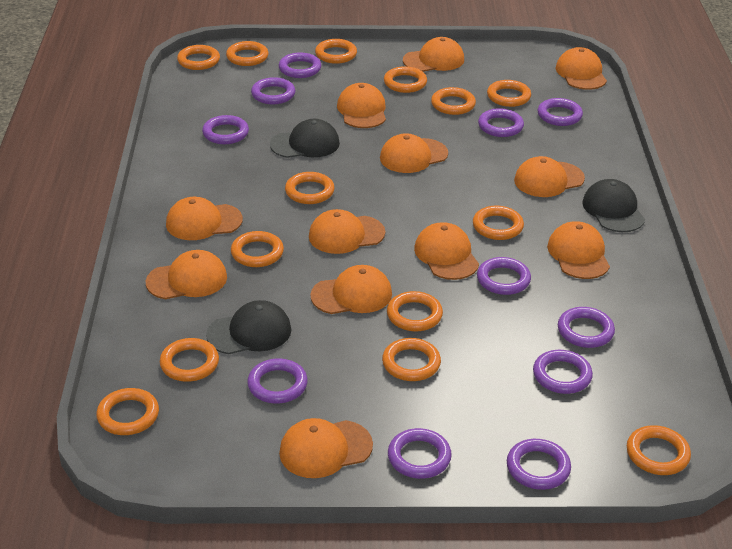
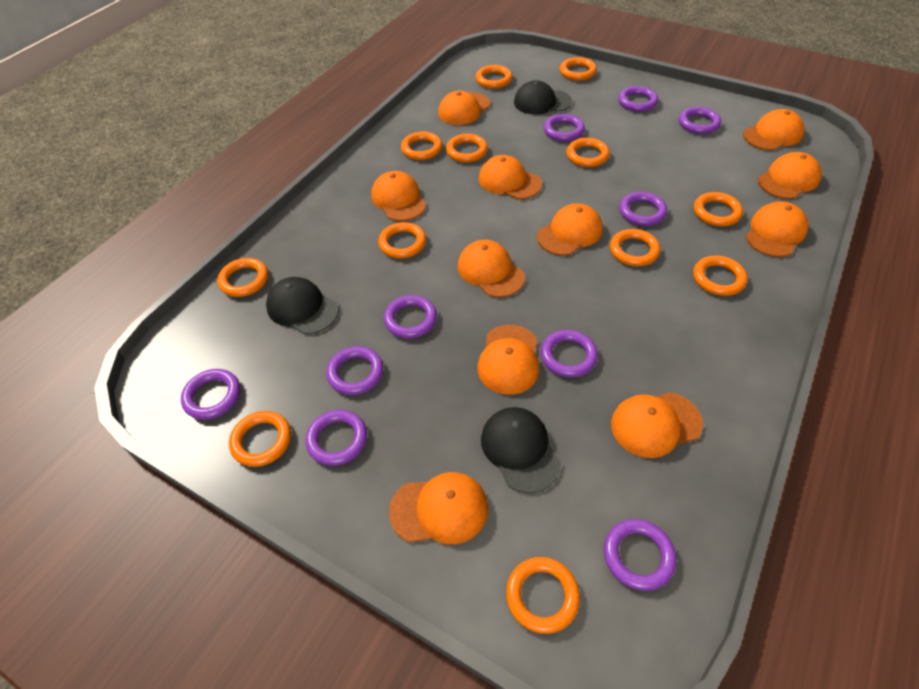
orange cap: 12 -> 11
orange ring: 14 -> 12
purple ring: 11 -> 10

